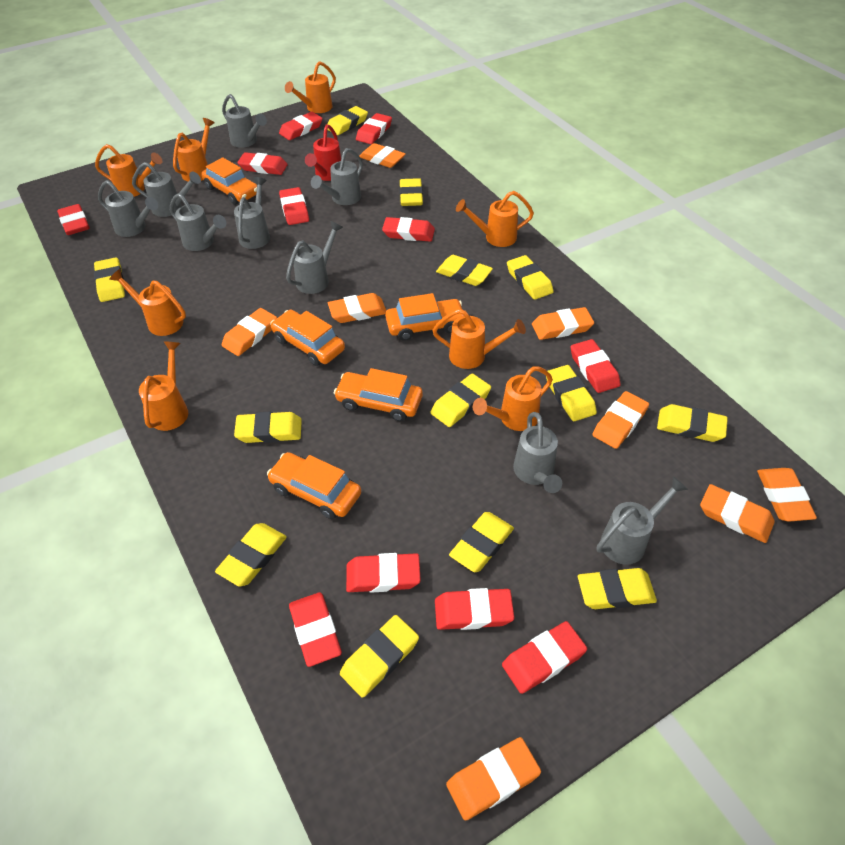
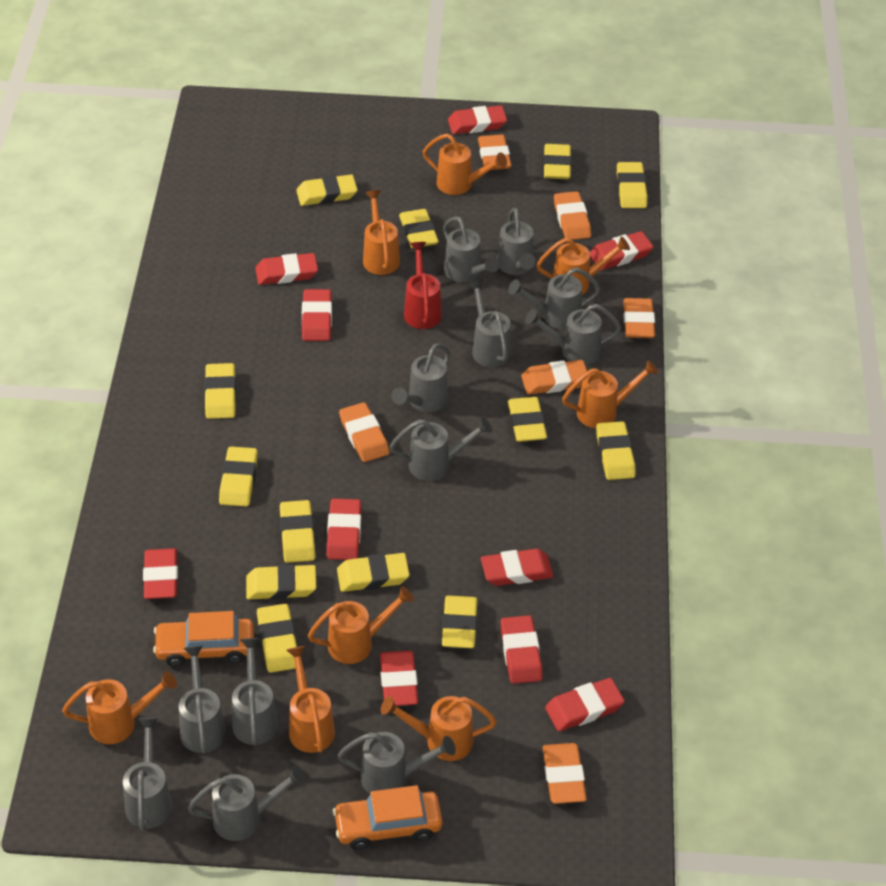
grey watering can: 9 -> 12
orange car: 5 -> 2
orange eraser: 8 -> 6
red eraser: 11 -> 10

